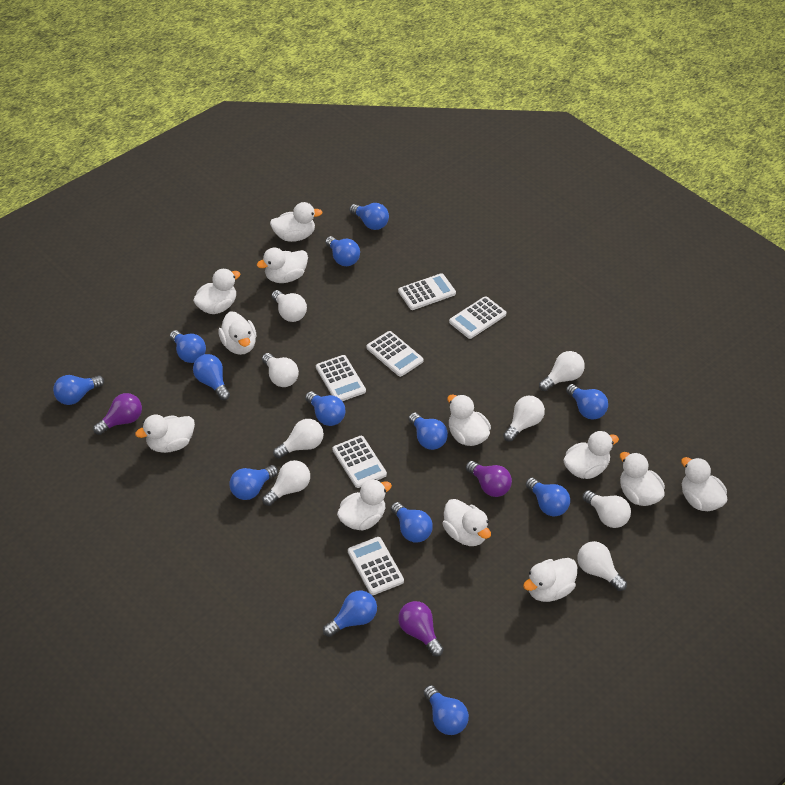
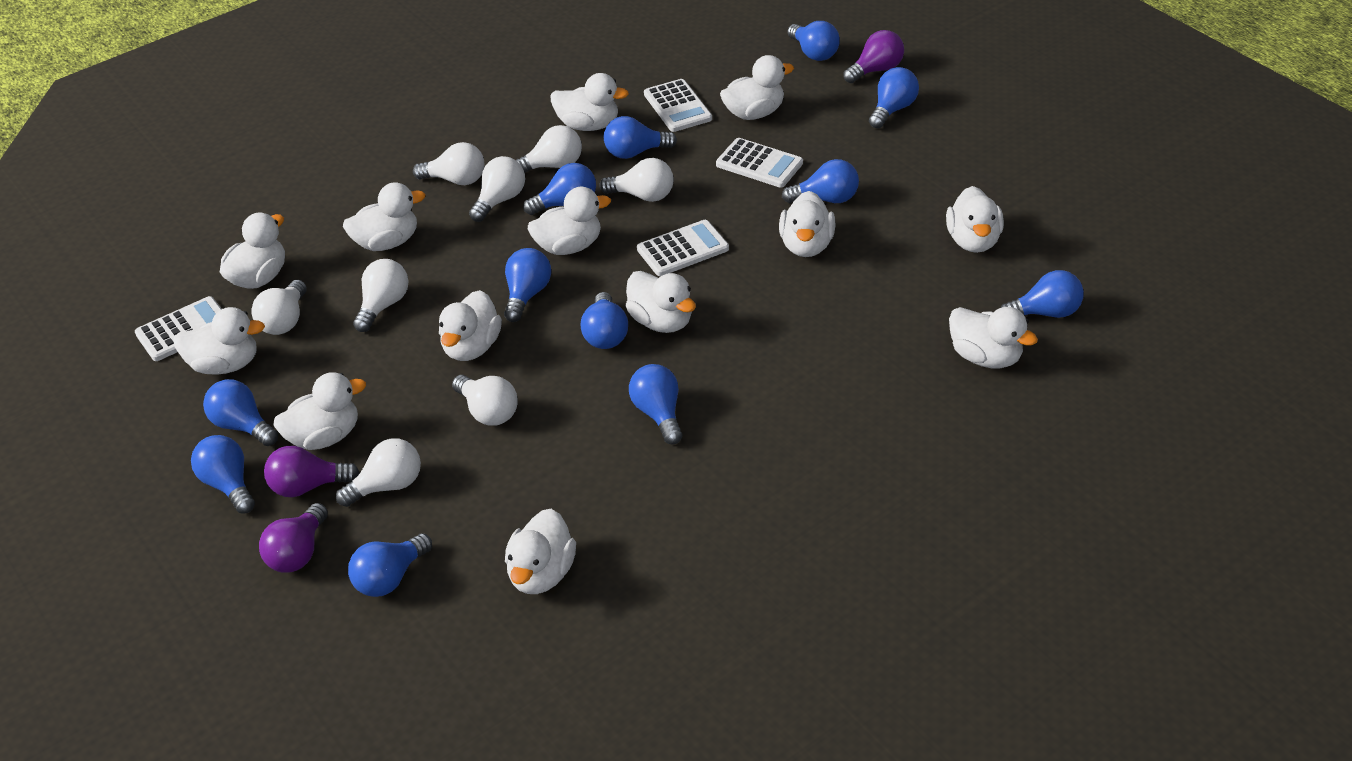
blue light bulb: 13 -> 12
white calculator: 6 -> 4
white duck: 12 -> 13

